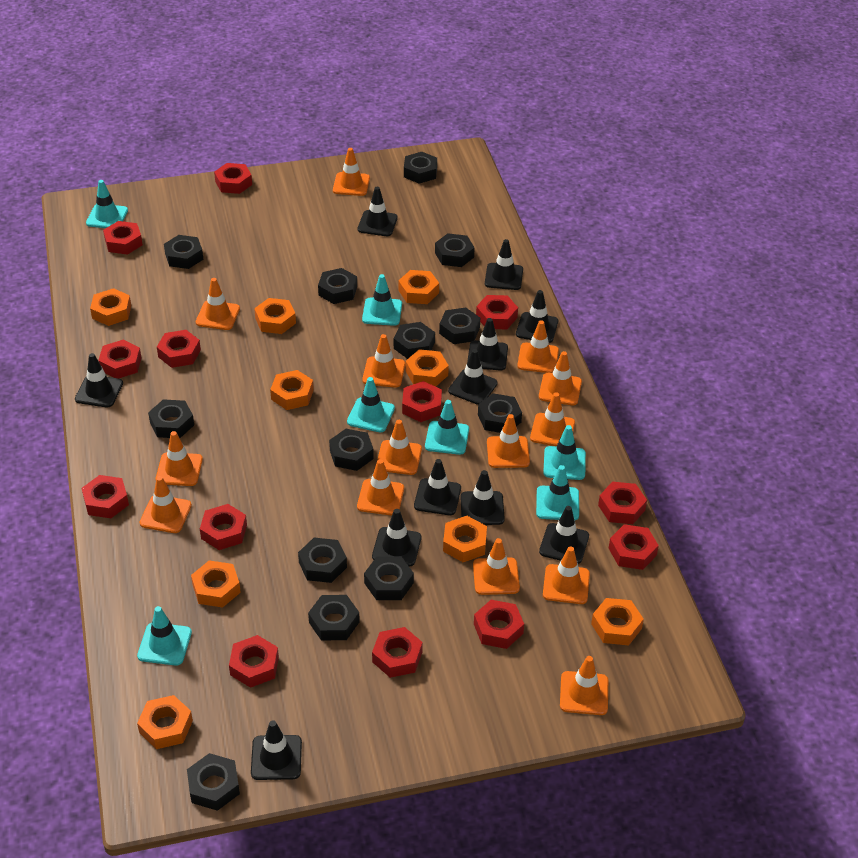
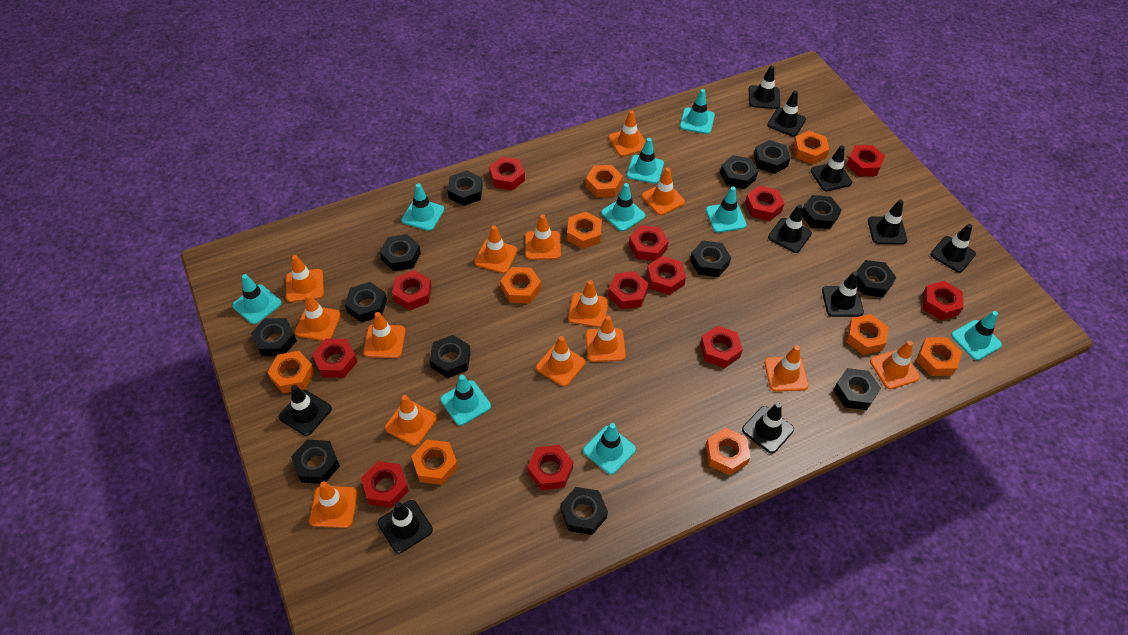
black traffic cone: 11 -> 10
red nut: 13 -> 12
turquoise traffic cone: 7 -> 9

